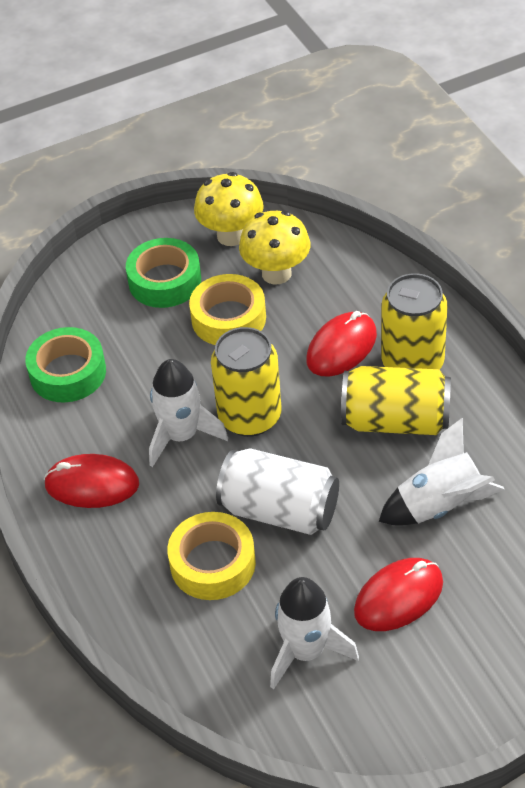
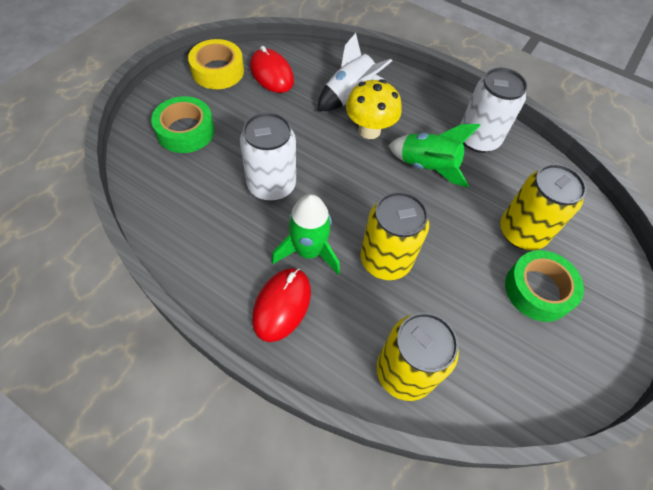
green rocket: 0 -> 2
red mouse: 3 -> 2
white can: 1 -> 2
white rocket: 3 -> 1
yellow mushroom: 2 -> 1
yellow tape: 2 -> 1

